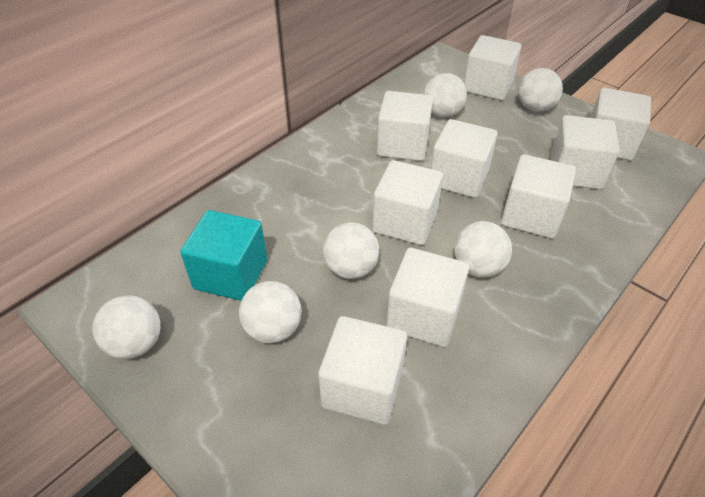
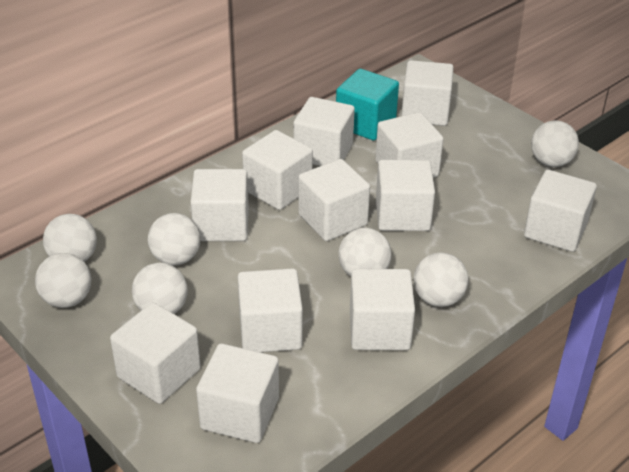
white ball: 6 -> 7
white cube: 9 -> 12

